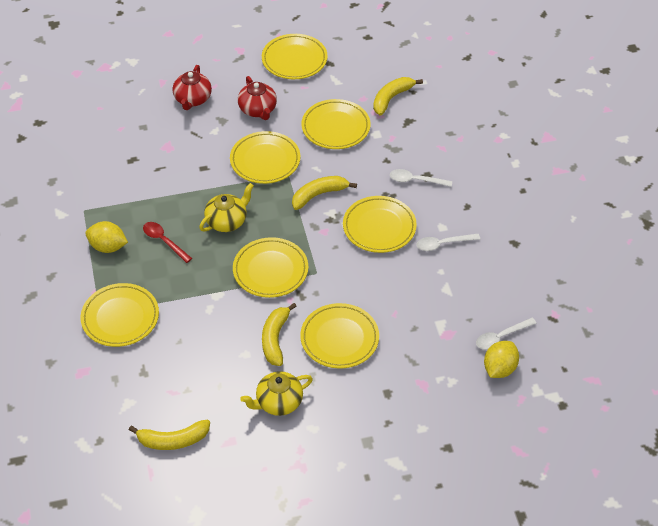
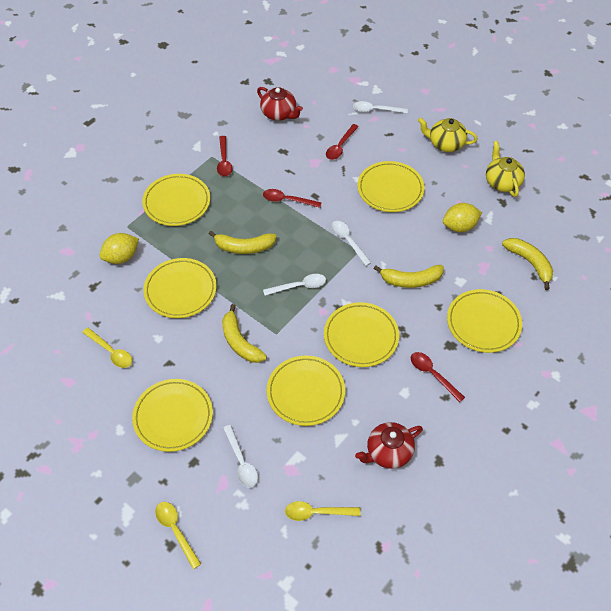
red spoon: 1 -> 4
white spoon: 3 -> 4
yellow spoon: 0 -> 3

